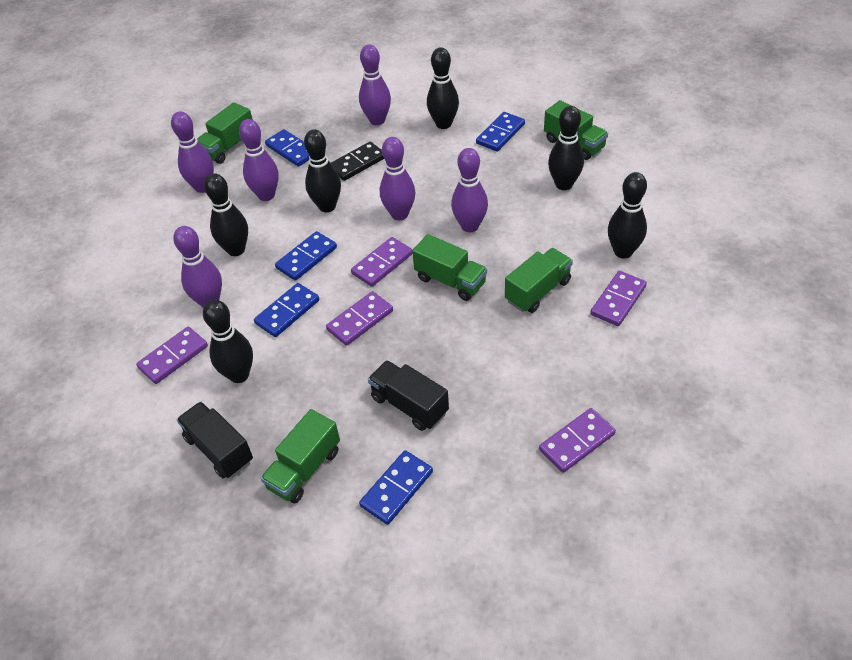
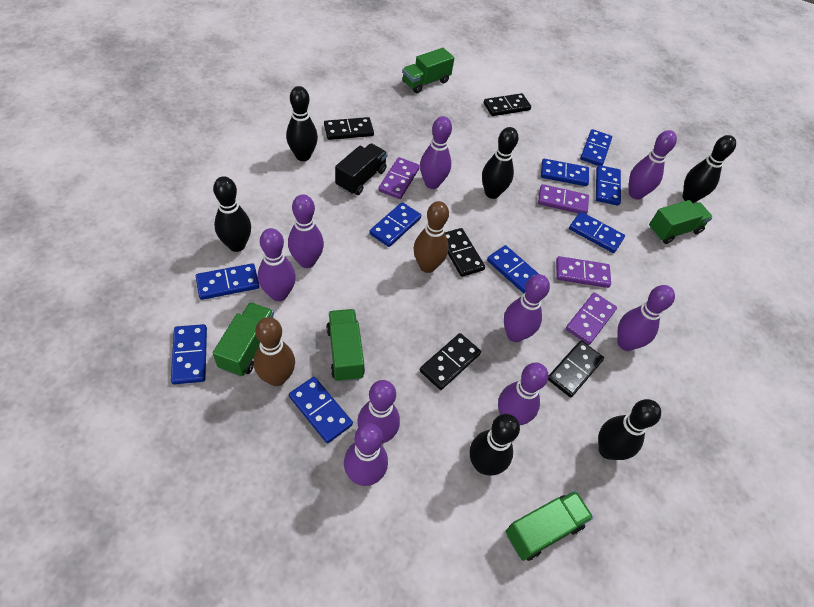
black domino: 1 -> 5
black truck: 2 -> 1
blue domino: 5 -> 9
brown bowling pin: 0 -> 2
purple bowling pin: 6 -> 9
purple domino: 5 -> 4

